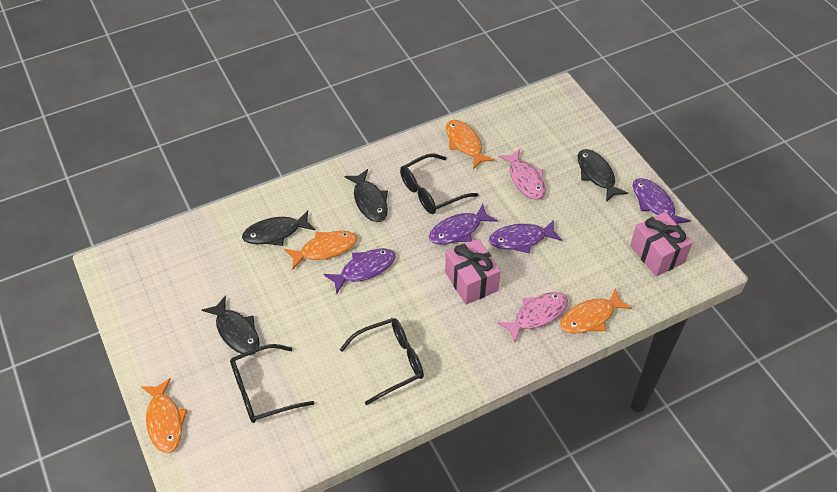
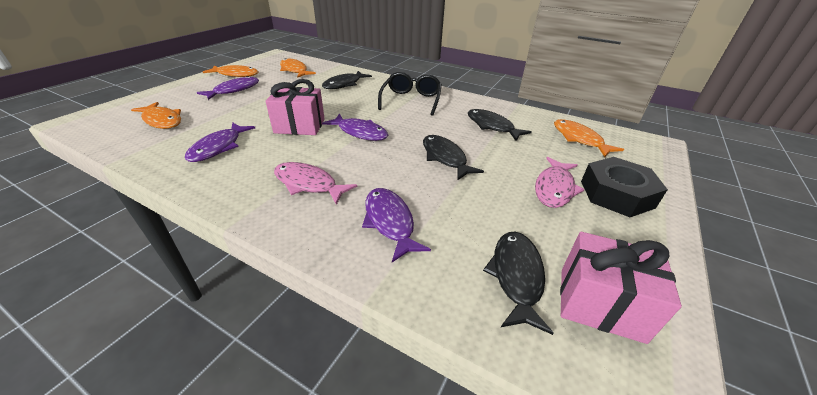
black glasses: 3 -> 1
black nut: 0 -> 1

